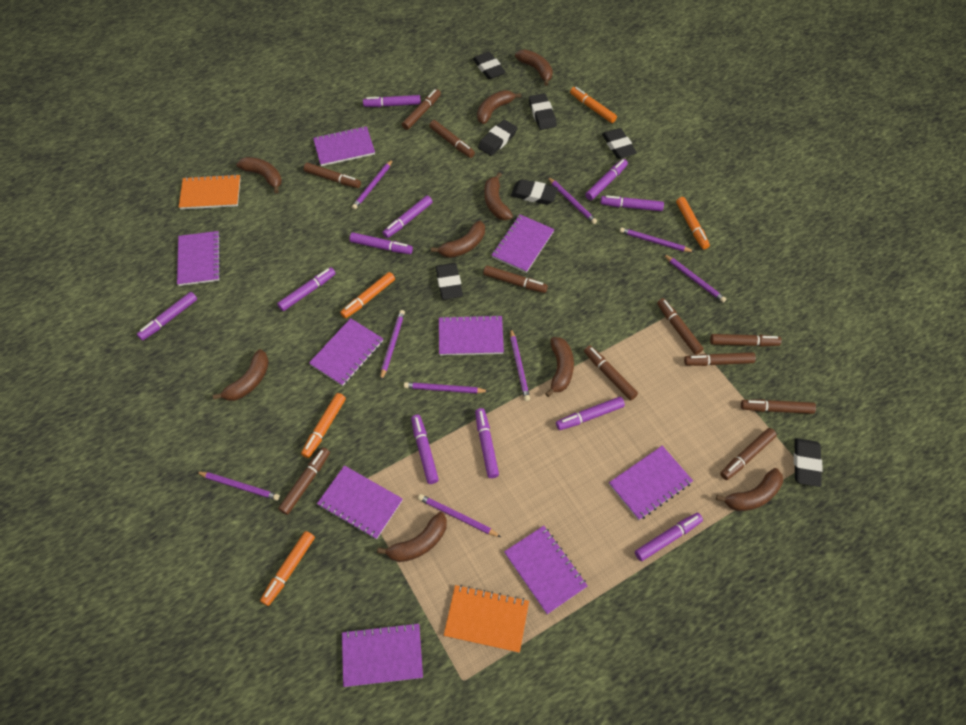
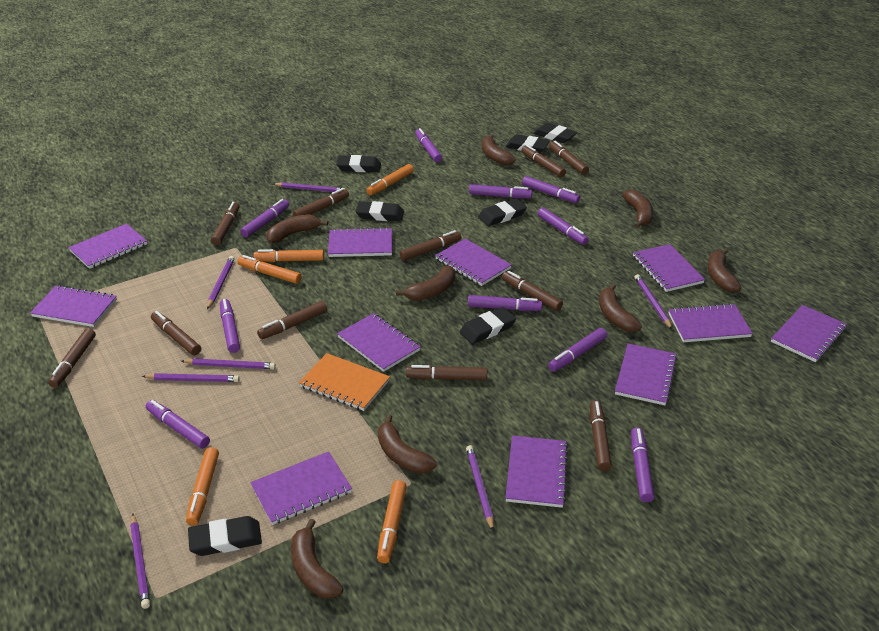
brown banana: 9 -> 8
orange notebook: 2 -> 1
purple marker: 11 -> 10
purple notebook: 9 -> 11
purple pencil: 9 -> 7

